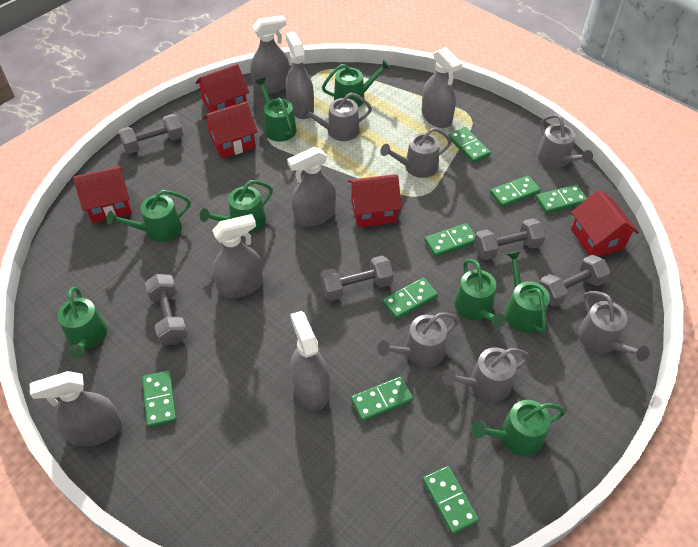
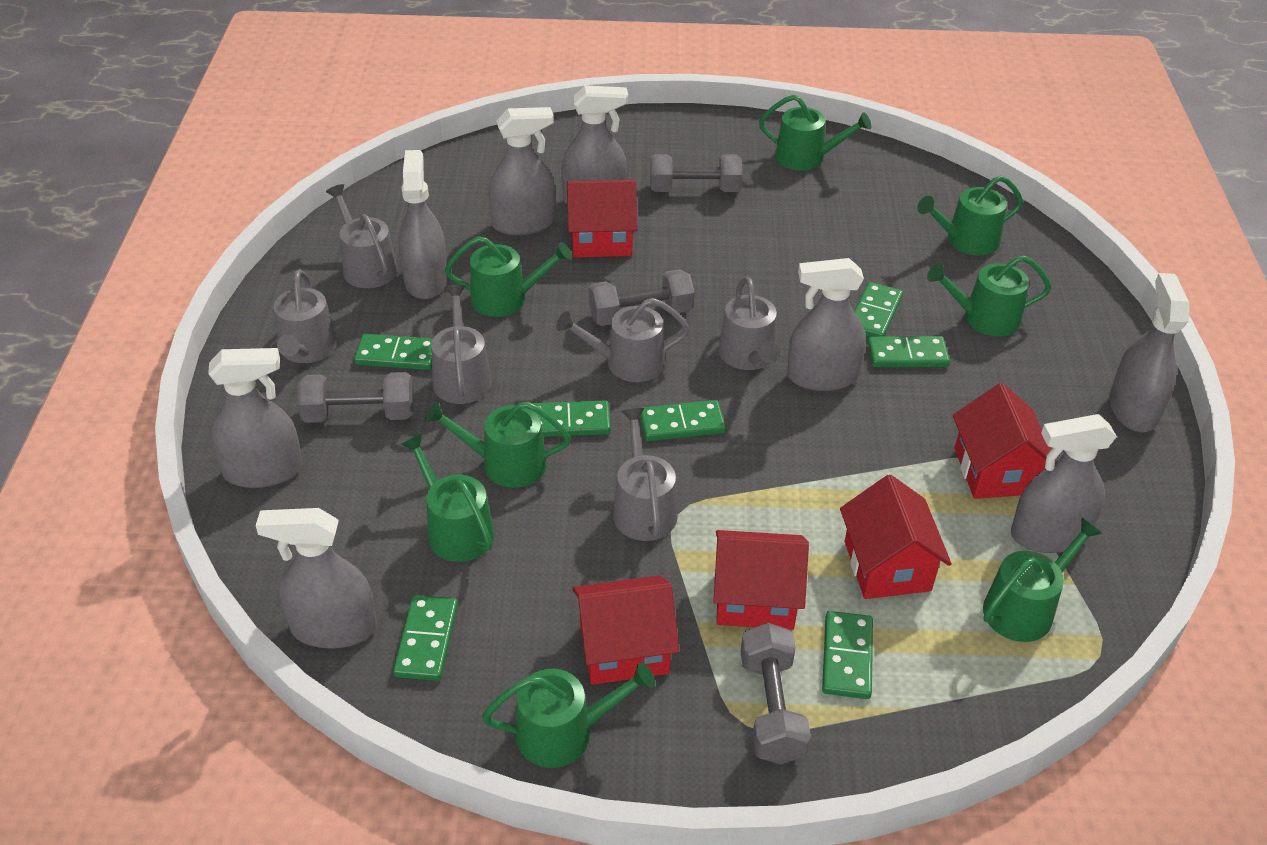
green domino: 8 -> 7
grey dumbbell: 5 -> 4
grey spray bottle: 7 -> 8

